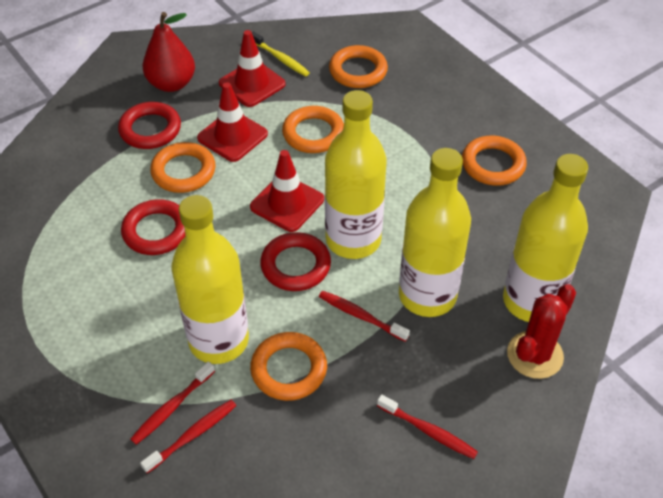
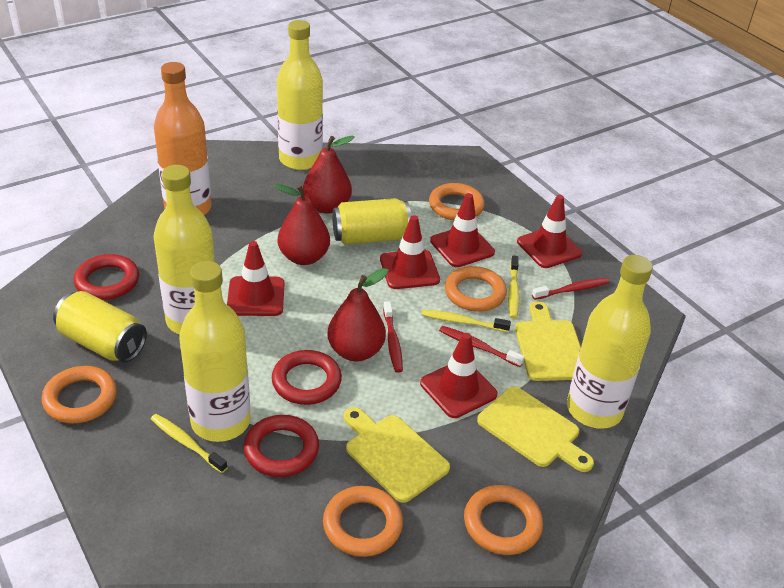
orange bottle: 0 -> 1
red cactus: 1 -> 0
red pear: 1 -> 3
red toothbrush: 4 -> 3
red traffic cone: 3 -> 5
yellow can: 0 -> 2
yellow cutting board: 0 -> 3
yellow toothbrush: 1 -> 3

